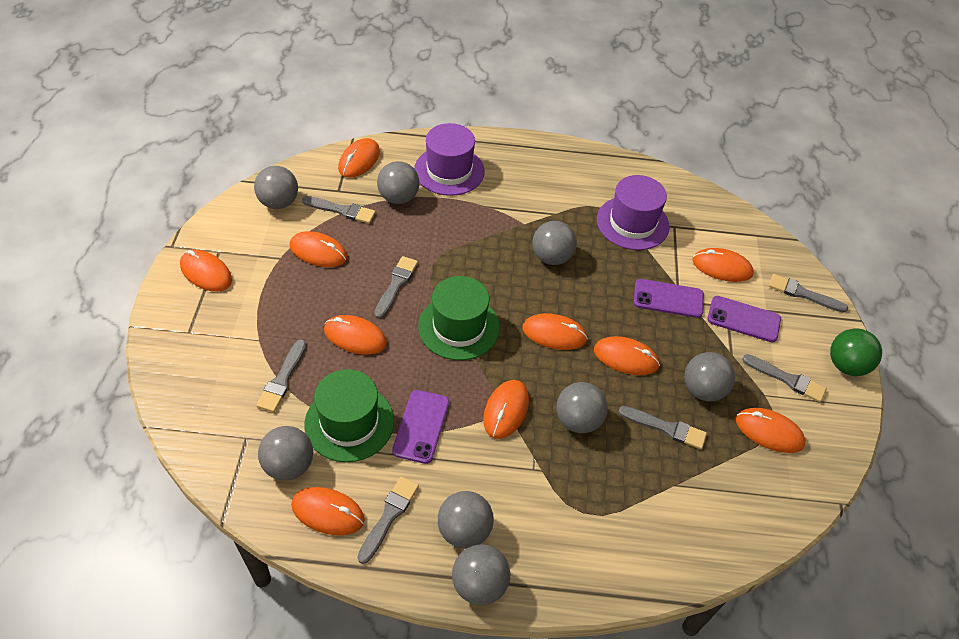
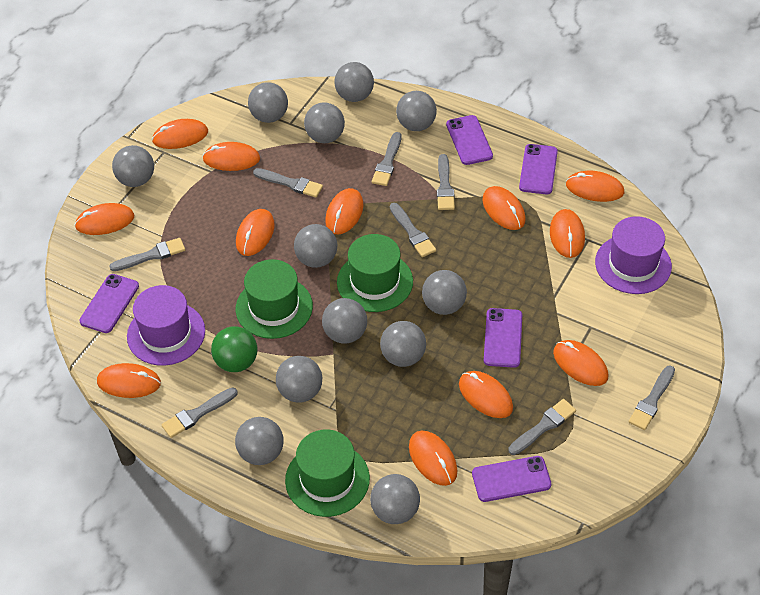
green hat: 2 -> 3
grey ball: 8 -> 12
grey brush: 7 -> 8
orange mouse: 10 -> 12
purple phone: 3 -> 5

